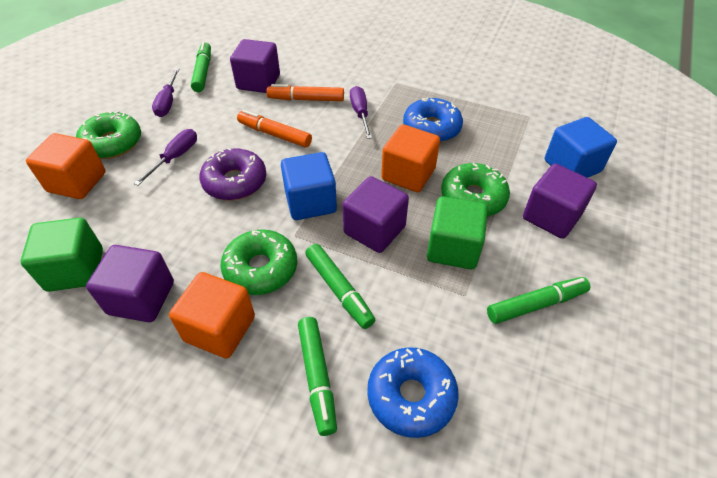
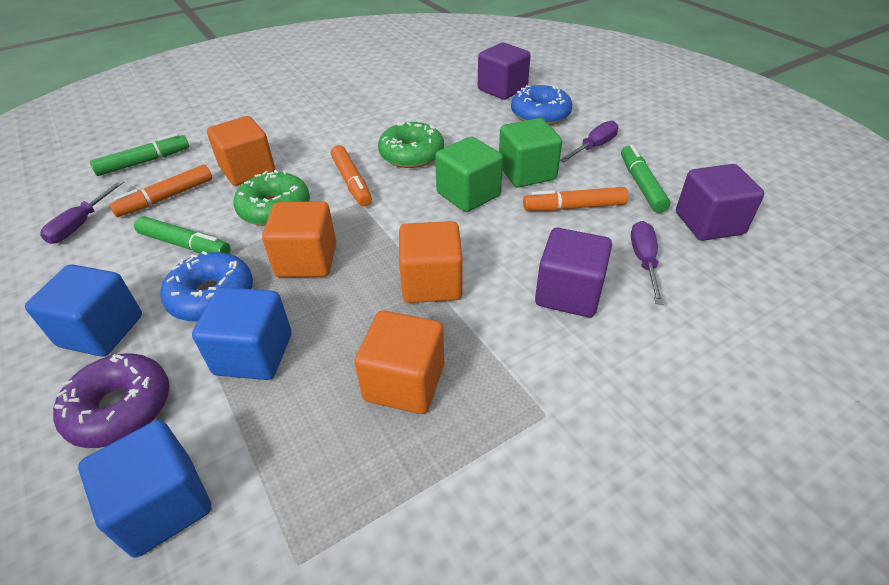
blue cube: 2 -> 3
green donut: 3 -> 2
green marker: 4 -> 3
orange cube: 3 -> 4
orange marker: 2 -> 3
purple cube: 4 -> 3

